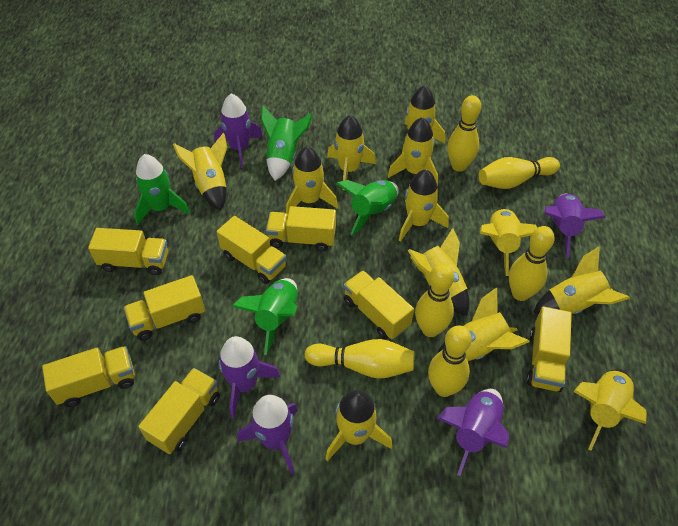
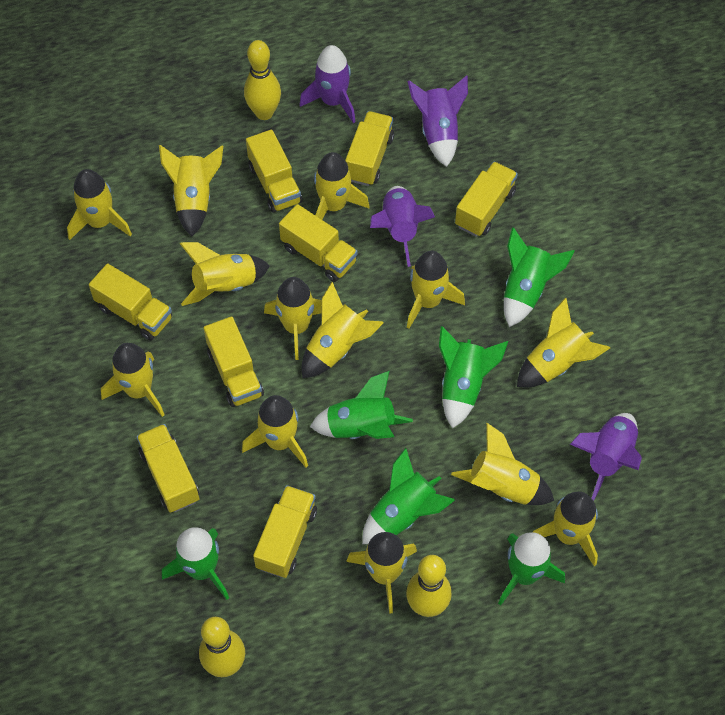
green rocket: 4 -> 6
purple rocket: 5 -> 4
yellow bowling pin: 6 -> 3
yellow rocket: 12 -> 13

